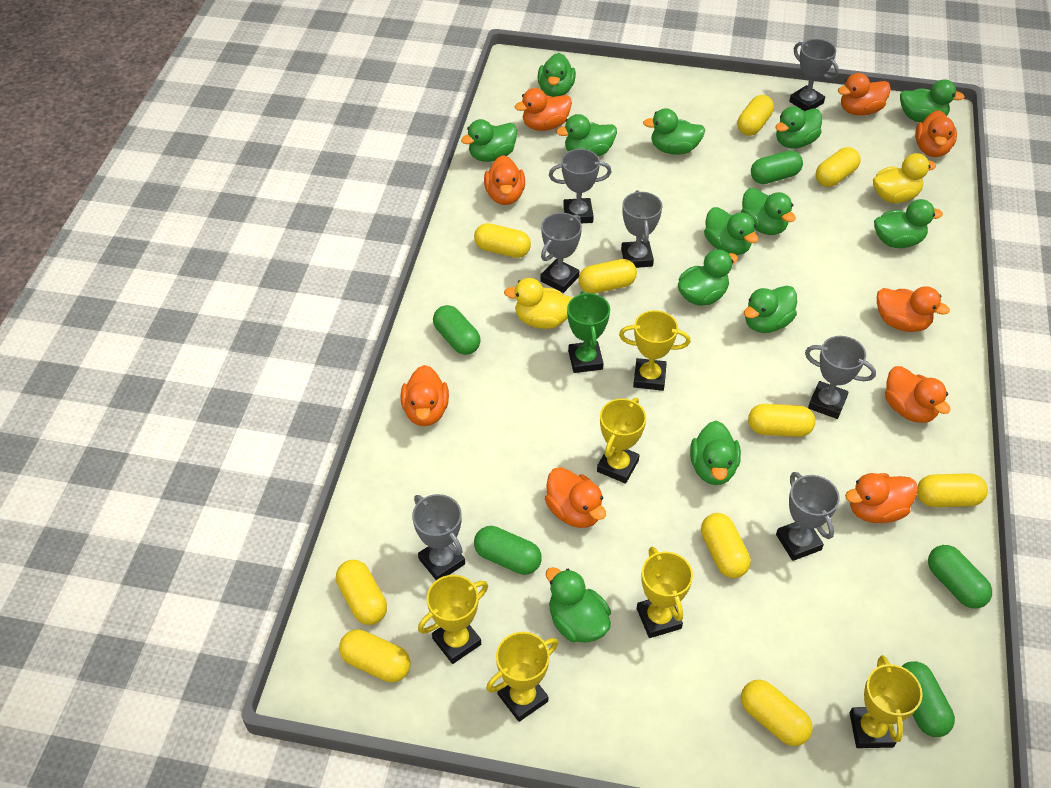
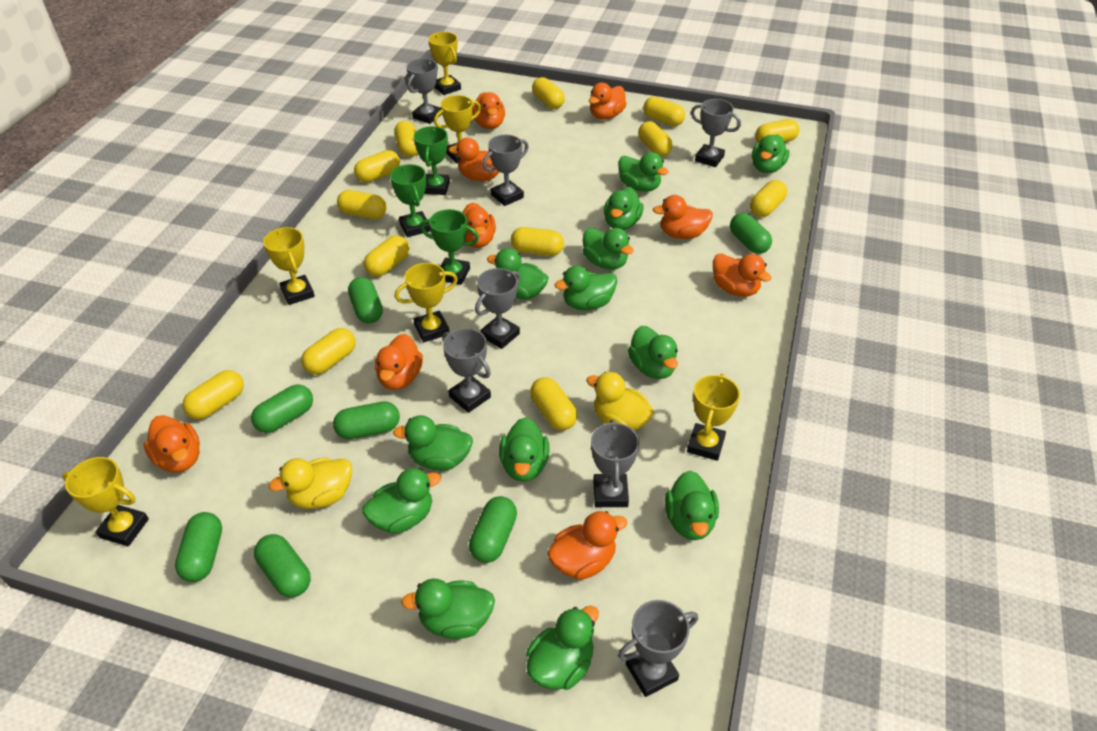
green capsule: 5 -> 7
green trophy: 1 -> 3
yellow capsule: 10 -> 13

